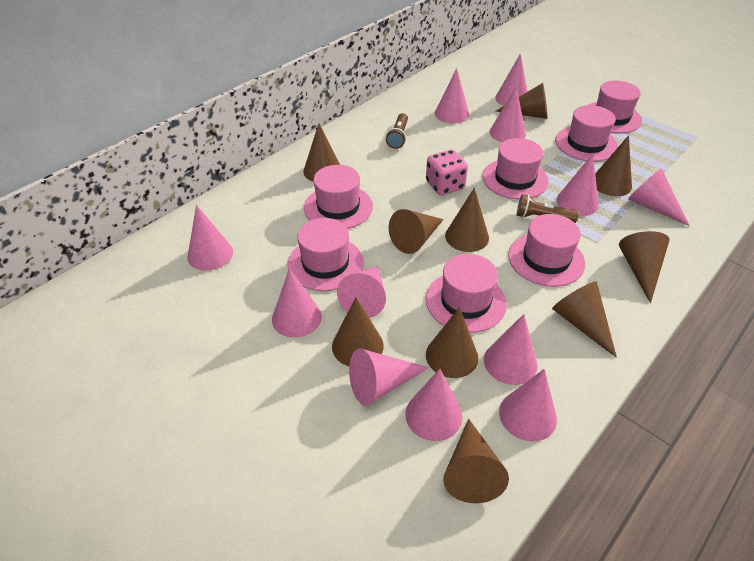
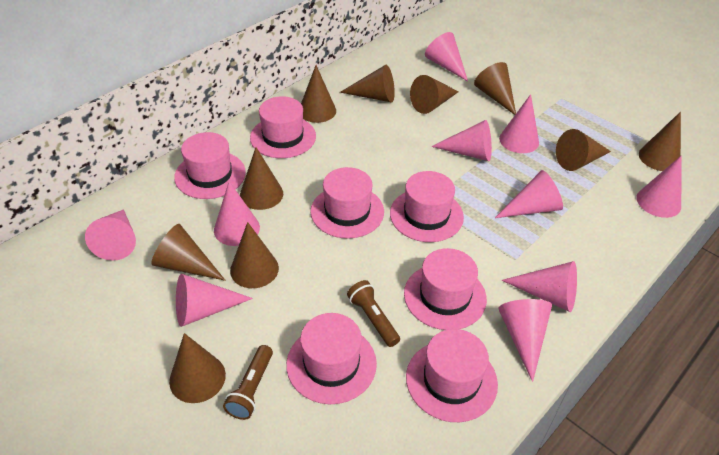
pink cone: 12 -> 10
pink dice: 1 -> 0

